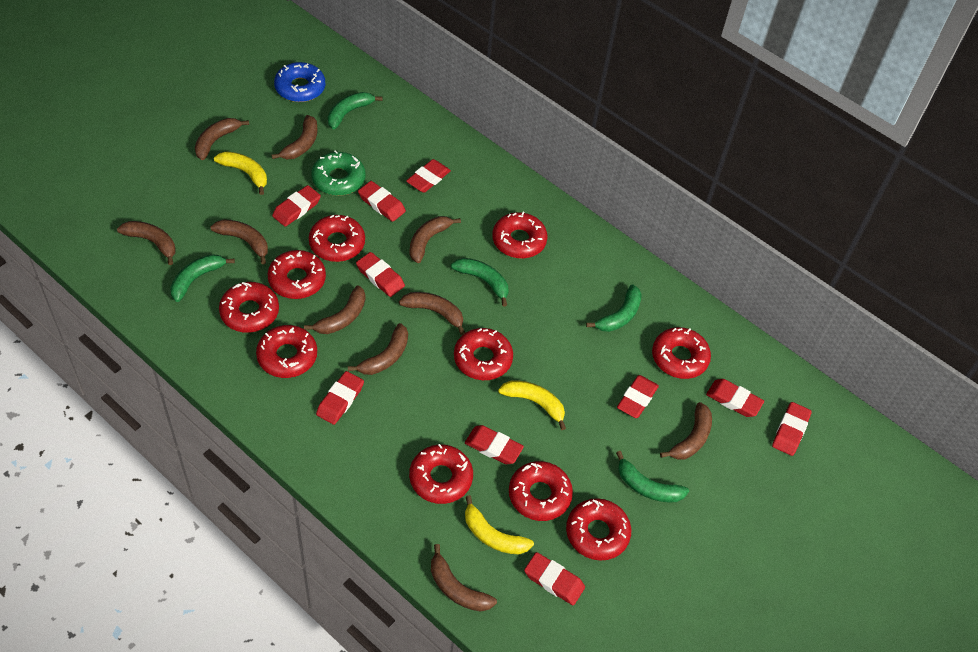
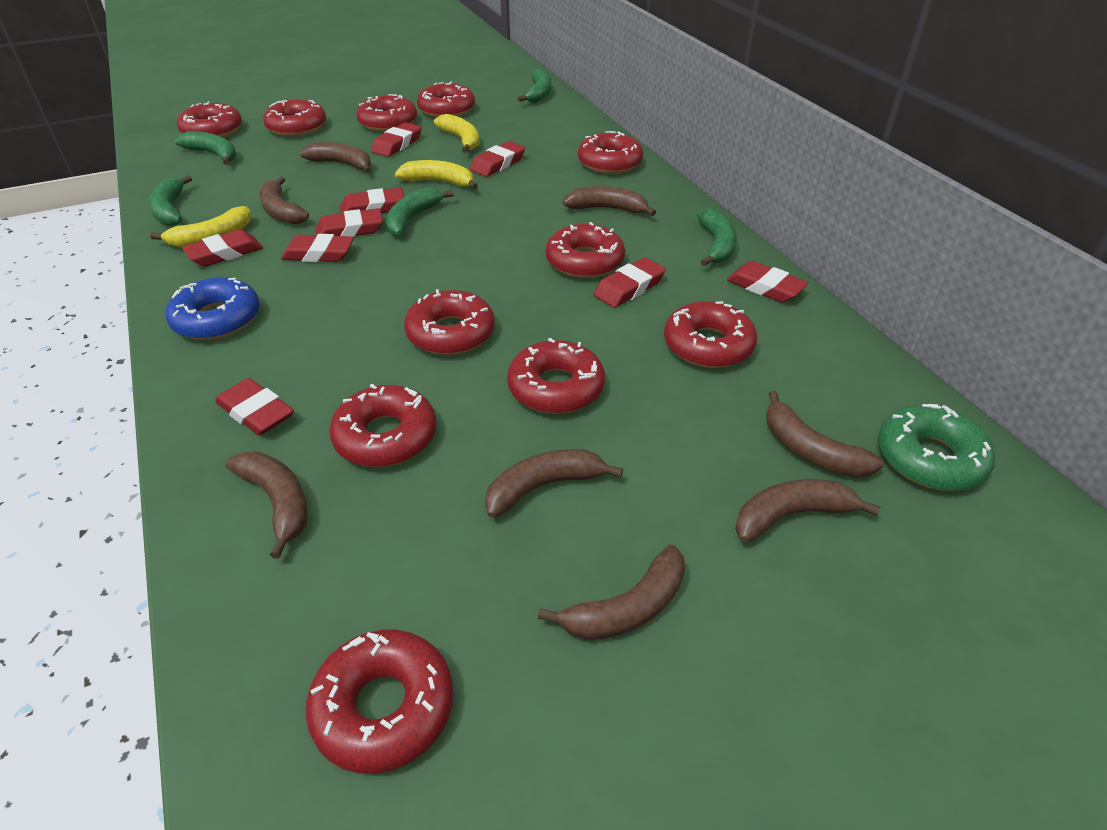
brown banana: 10 -> 8
red donut: 10 -> 11
red eraser: 10 -> 9

